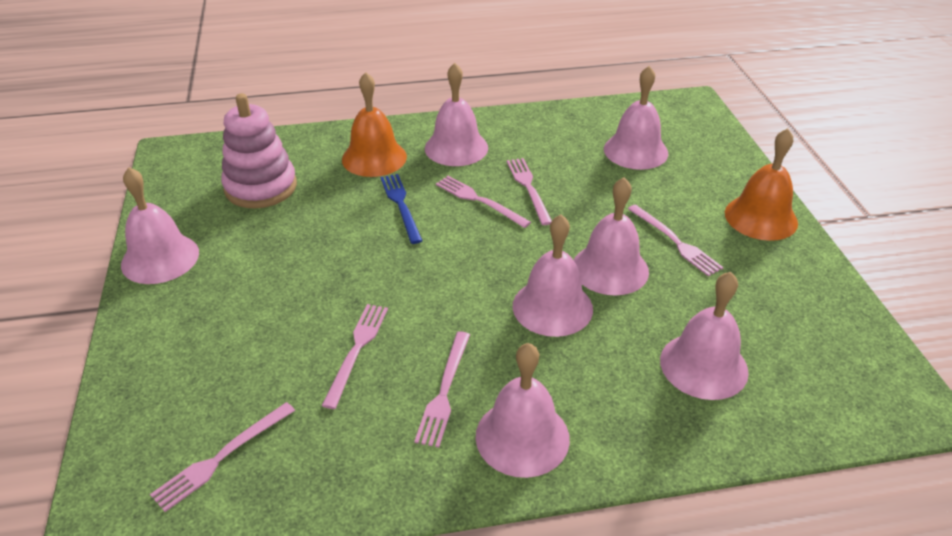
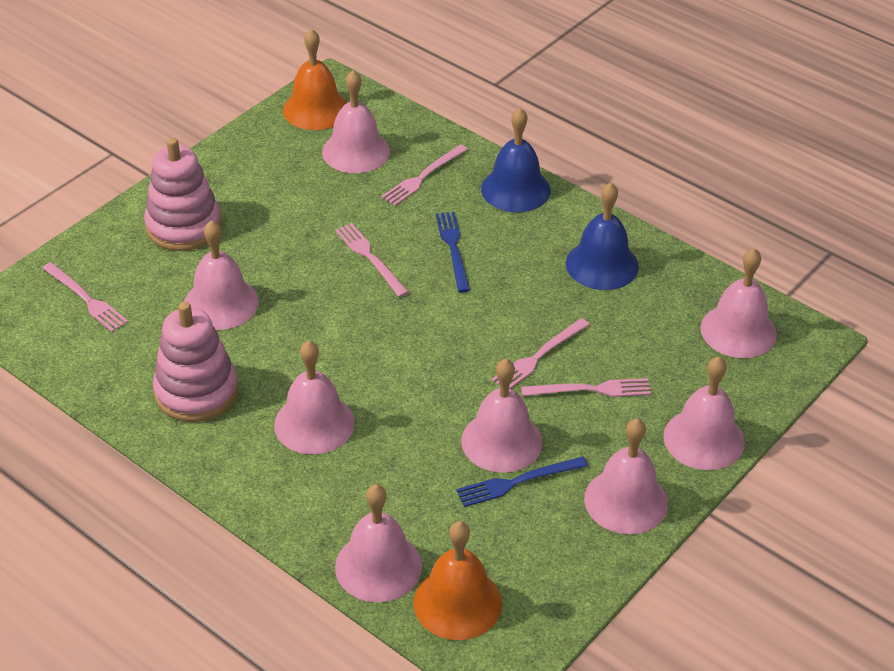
blue bell: 0 -> 2
blue fork: 1 -> 2
pink bell: 7 -> 8
pink fork: 6 -> 5
pink stacking toy: 1 -> 2

